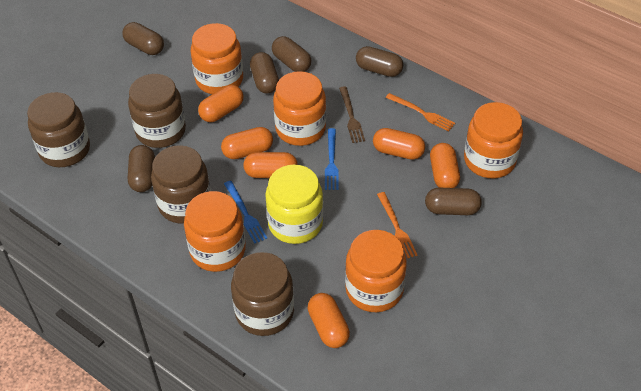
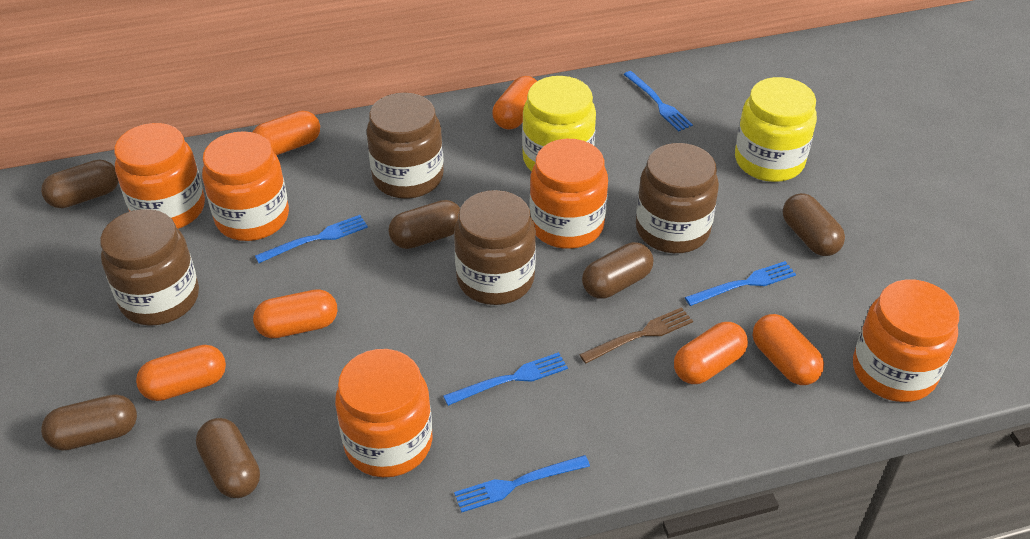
blue fork: 2 -> 5
orange fork: 2 -> 0
yellow jar: 1 -> 2

